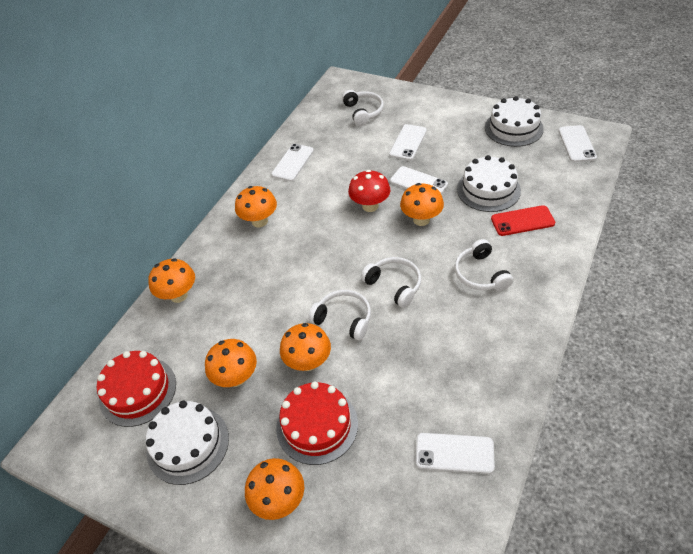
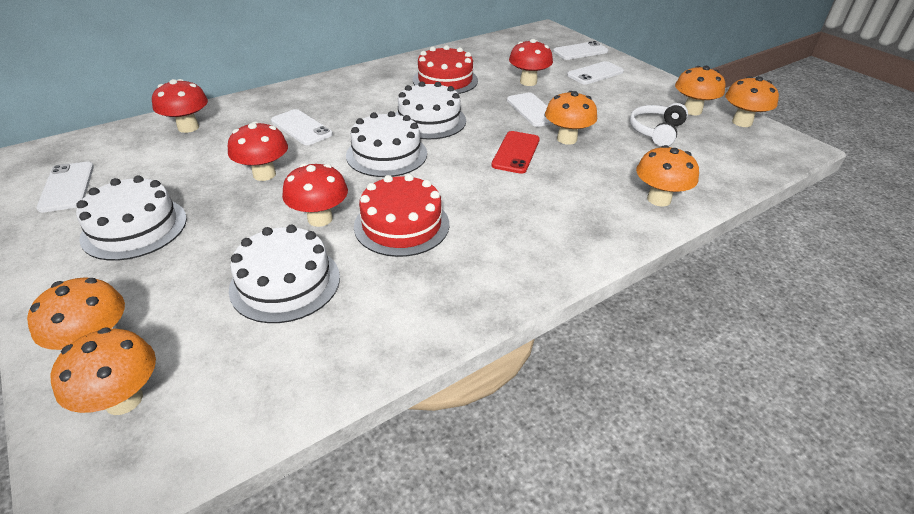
red mushroom: 1 -> 4
white cake: 3 -> 4
white headphones: 4 -> 1

